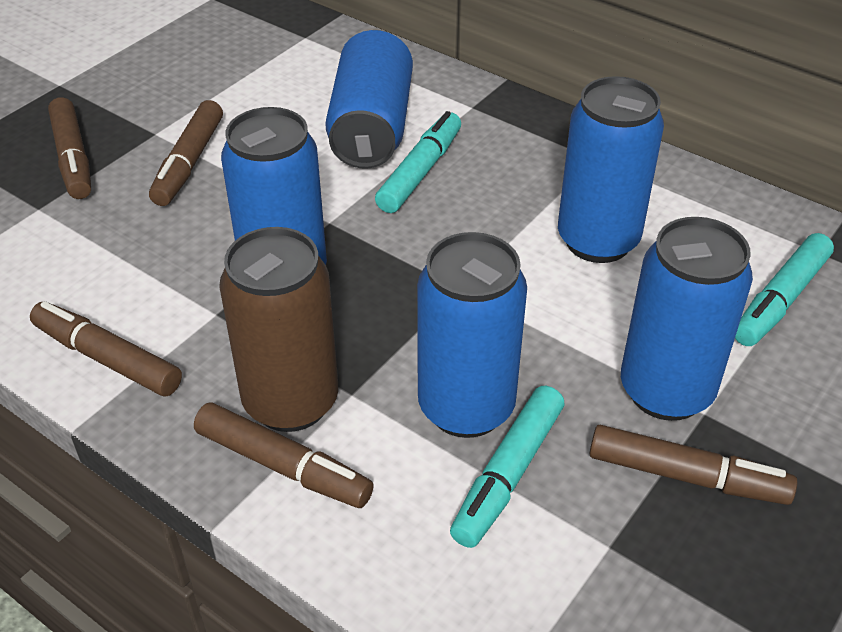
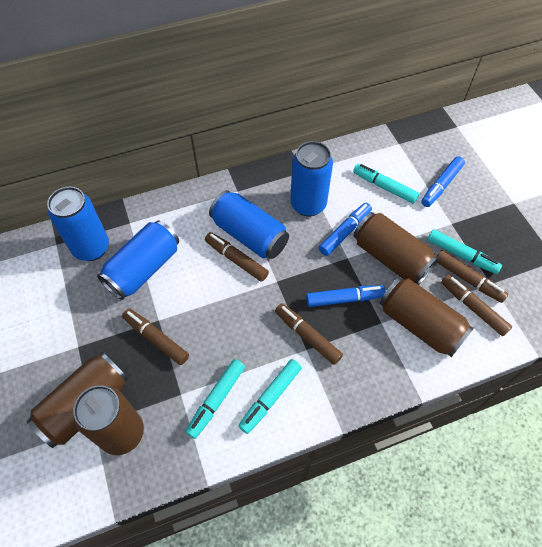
blue can: 5 -> 4
blue marker: 0 -> 3
brown can: 1 -> 4
turquoise marker: 3 -> 4

